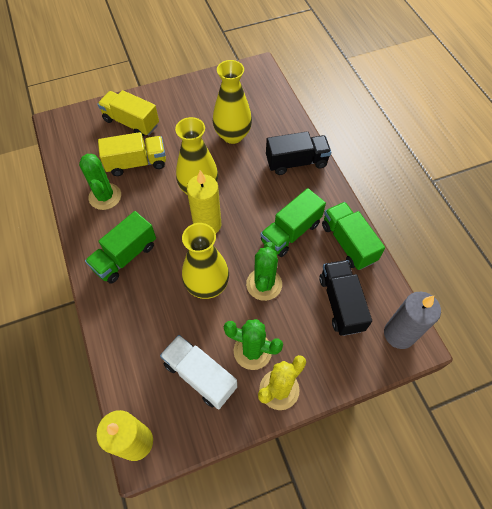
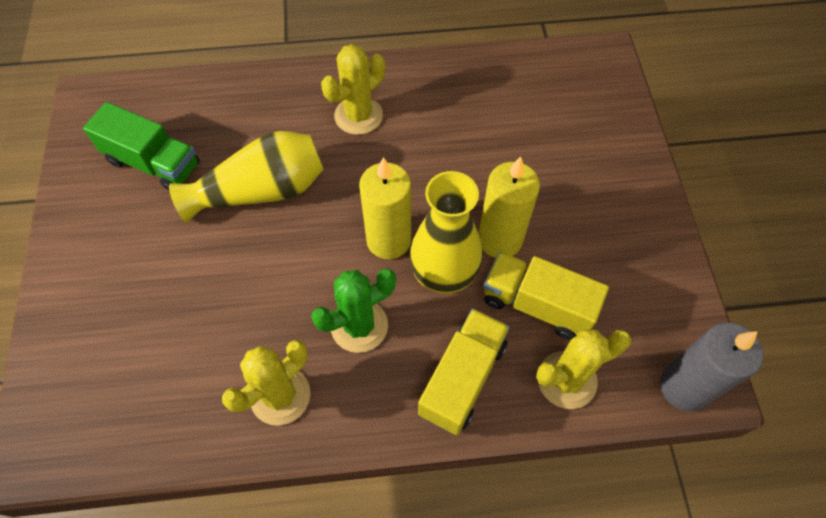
black truck: 2 -> 0
green cactus: 3 -> 1
green truck: 3 -> 1
white truck: 1 -> 0
yellow cactus: 1 -> 3
yellow vase: 3 -> 2

